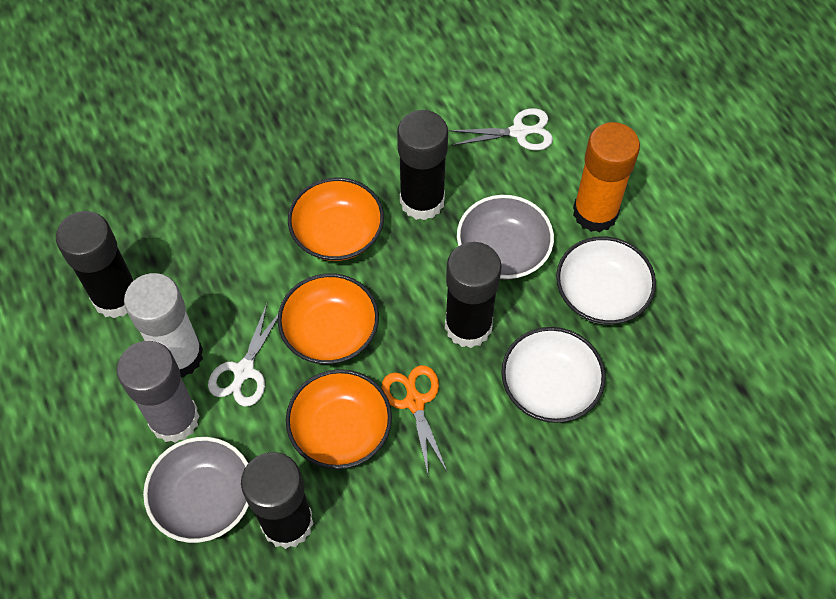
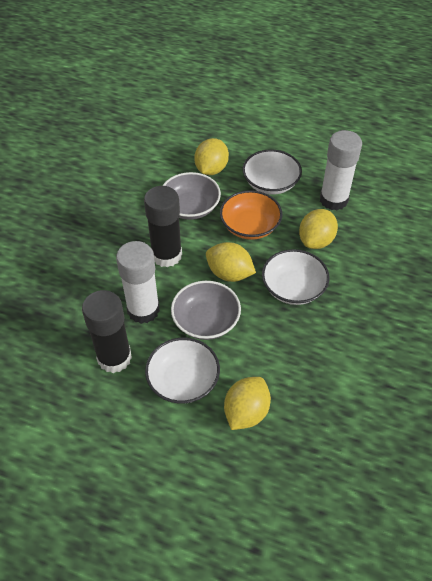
black glue stick: 4 -> 2
grey glue stick: 1 -> 0
orange bowl: 3 -> 1
orange glue stick: 1 -> 0
orange scissors: 1 -> 0
white bowl: 2 -> 3
white glue stick: 1 -> 2
white scissors: 2 -> 0
yellow lemon: 0 -> 4

